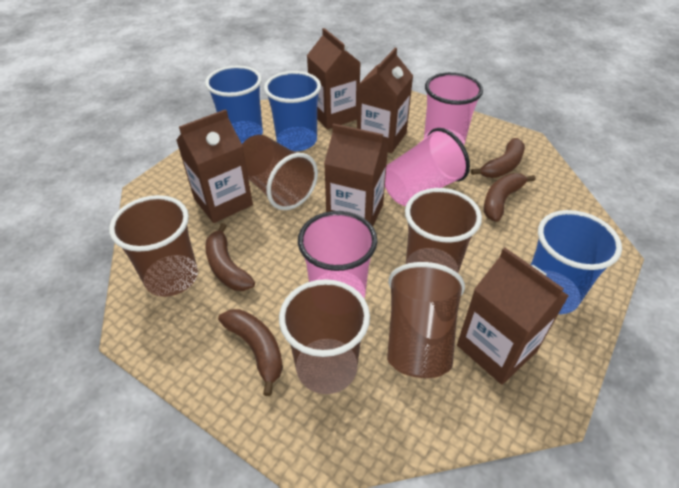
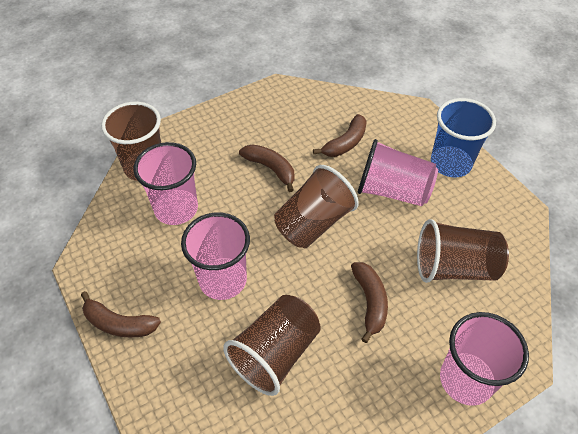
blue cup: 3 -> 1
brown carton: 5 -> 0
brown cup: 5 -> 4
pink cup: 3 -> 4

